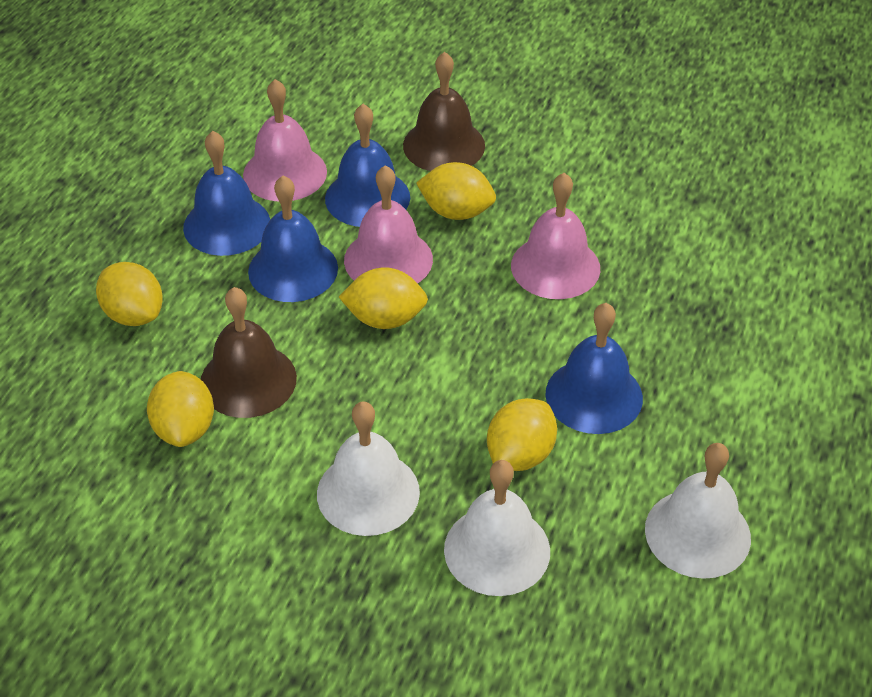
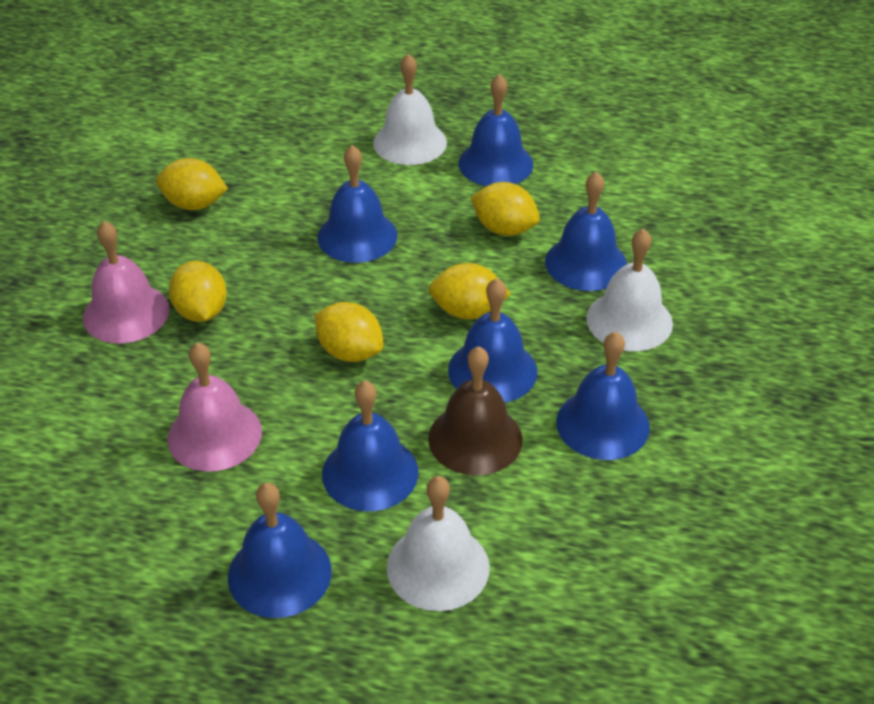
blue bell: 4 -> 7
brown bell: 2 -> 1
pink bell: 3 -> 2

